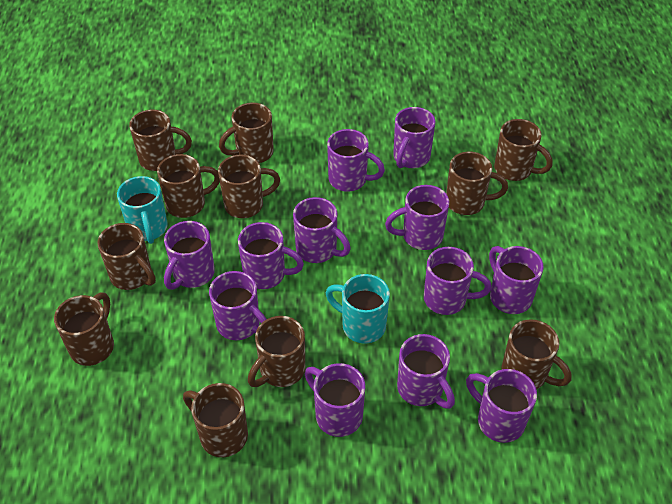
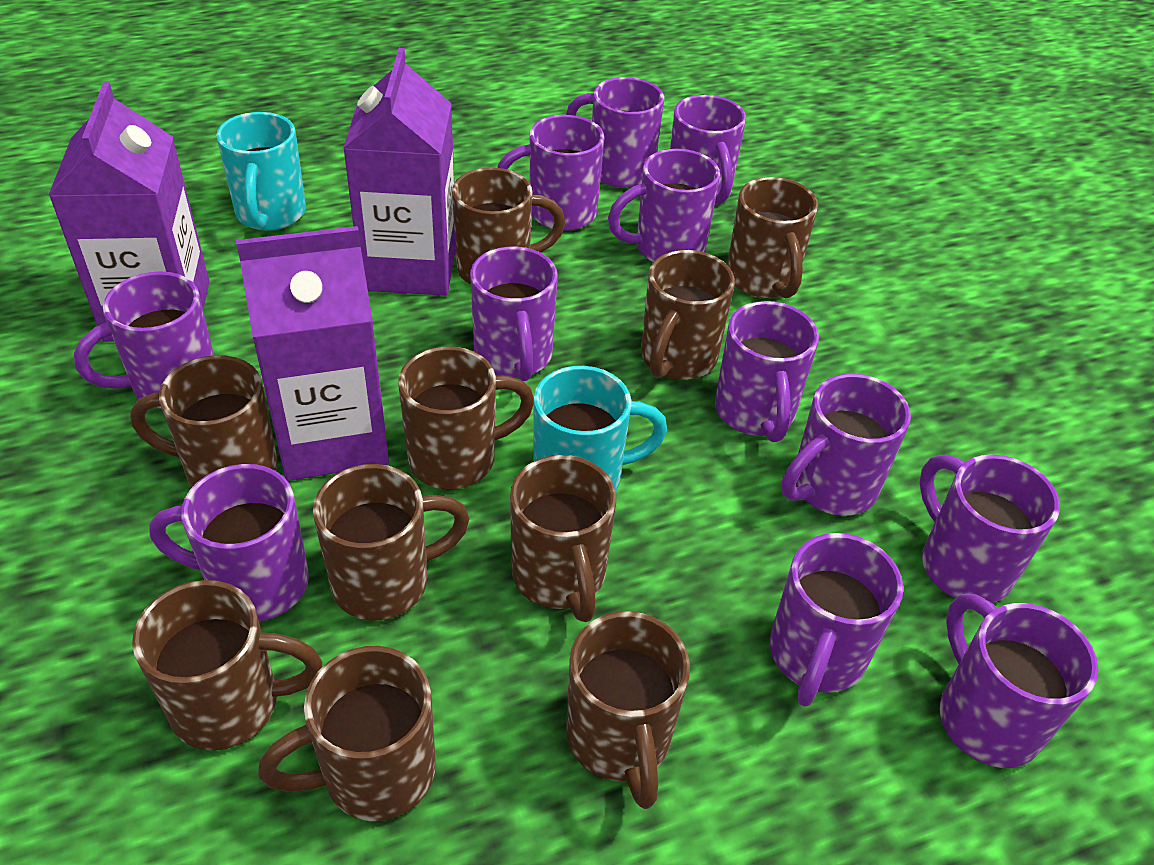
brown mug: 11 -> 10
purple carton: 0 -> 3

